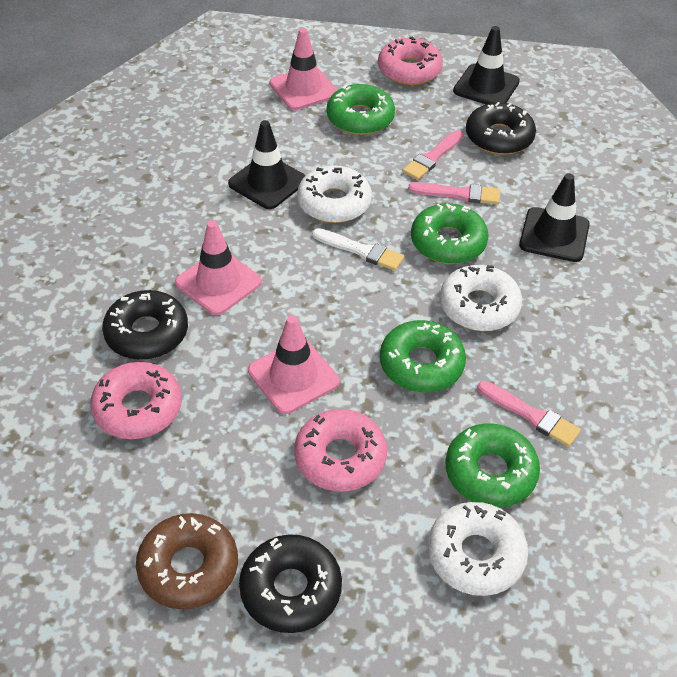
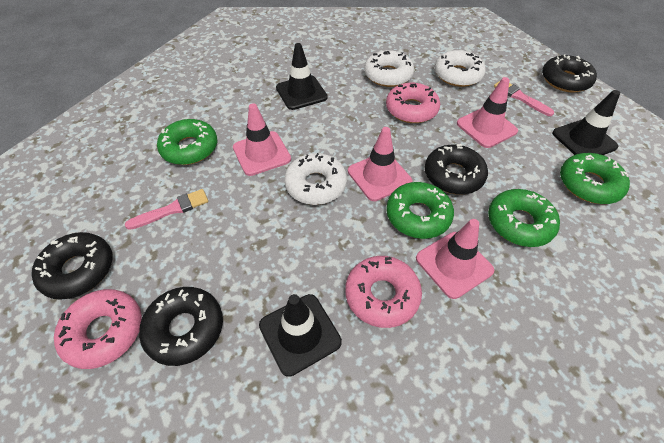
black donut: 3 -> 4
brown donut: 1 -> 0
pink brush: 3 -> 2
pink traffic cone: 3 -> 4
white brush: 1 -> 0

